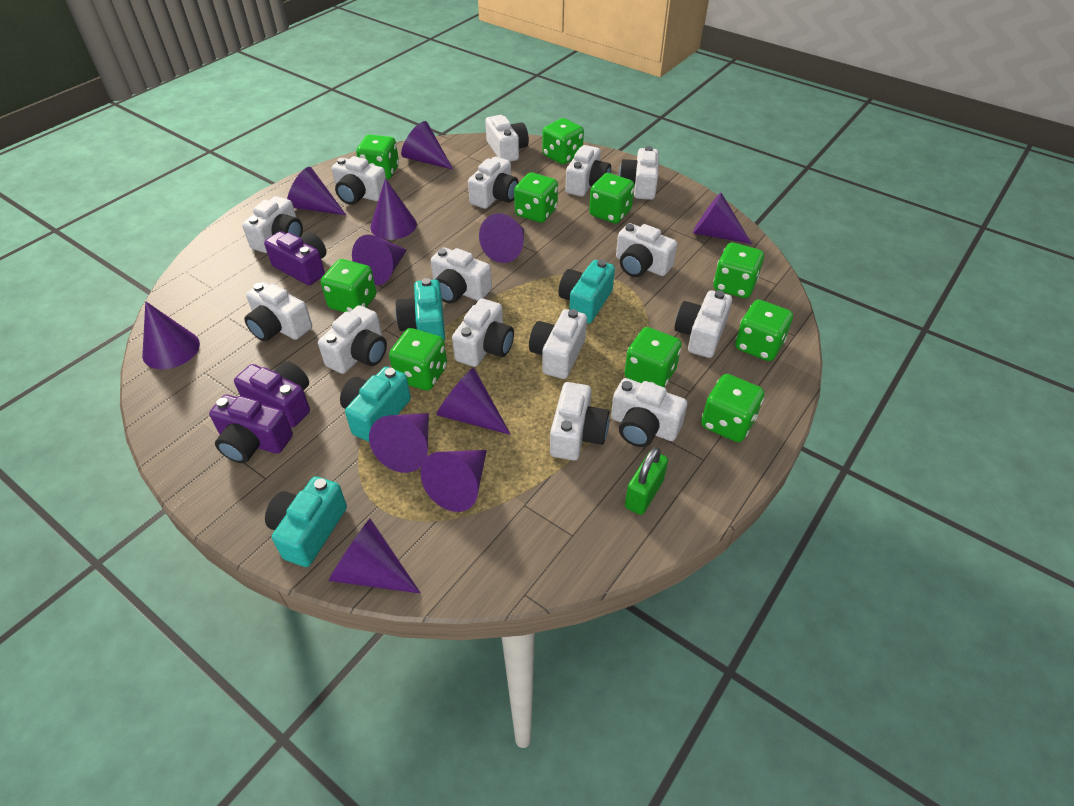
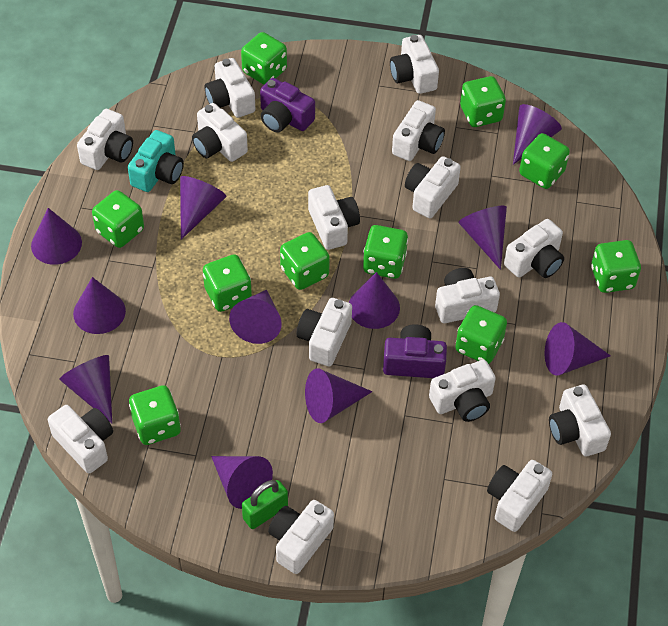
purple camera: 3 -> 2
turquoise camera: 4 -> 1

